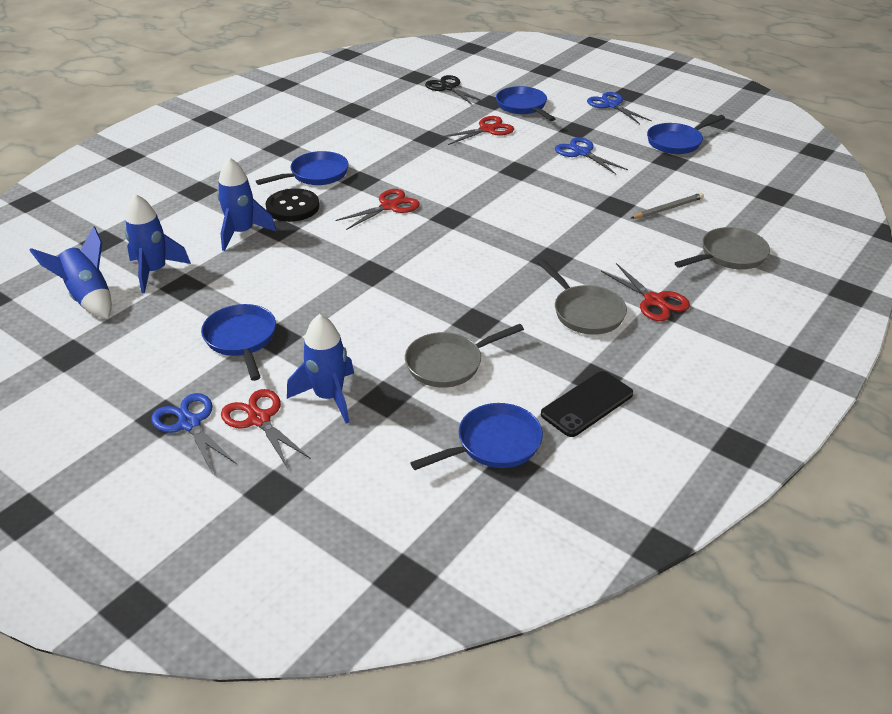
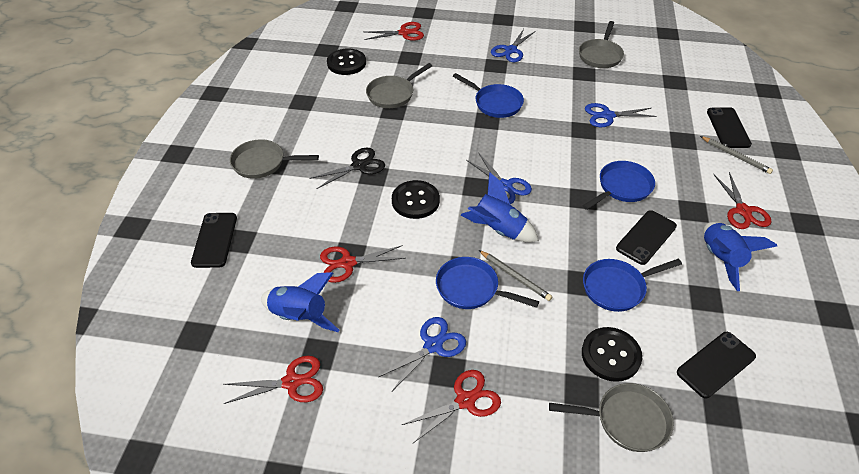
black button: 1 -> 3
black phone: 1 -> 4
blue pan: 5 -> 4
blue rocket: 4 -> 3
blue scissors: 3 -> 4
grey pan: 3 -> 4
grey pencil: 1 -> 2
red scissors: 4 -> 5

